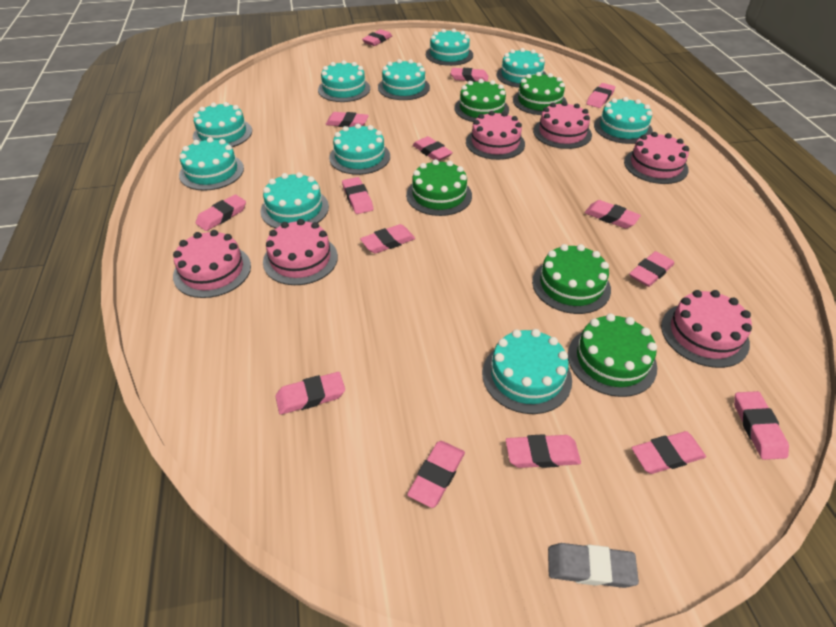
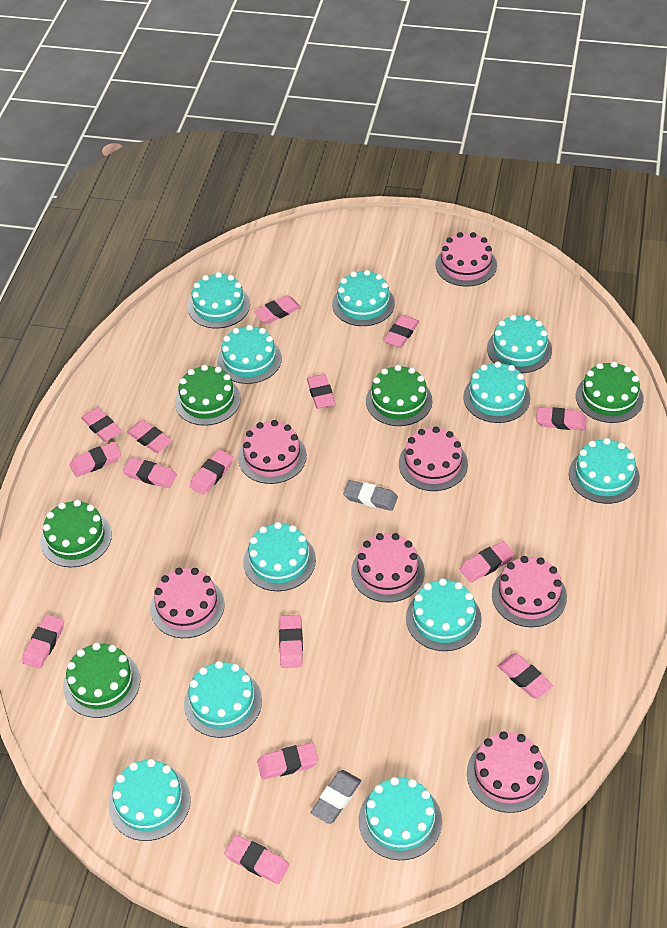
grey eraser: 1 -> 2
pink cake: 6 -> 7
turquoise cake: 10 -> 11

